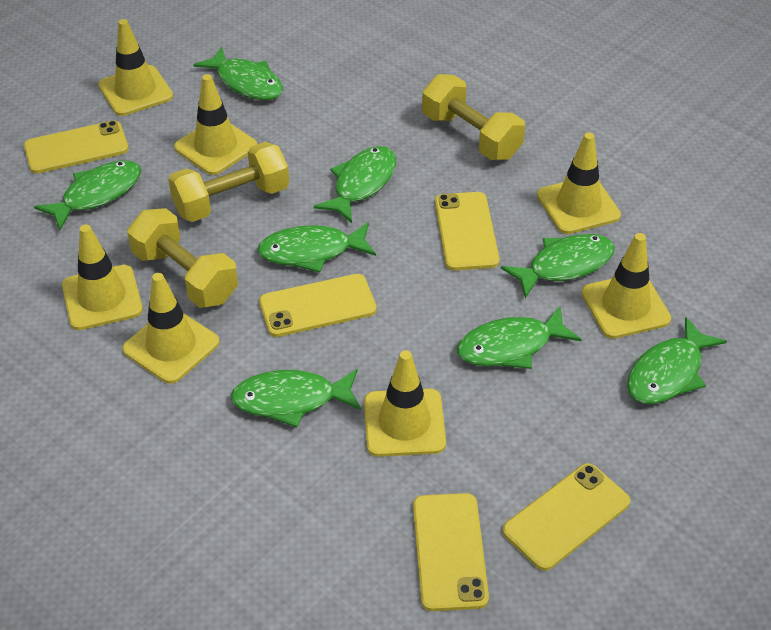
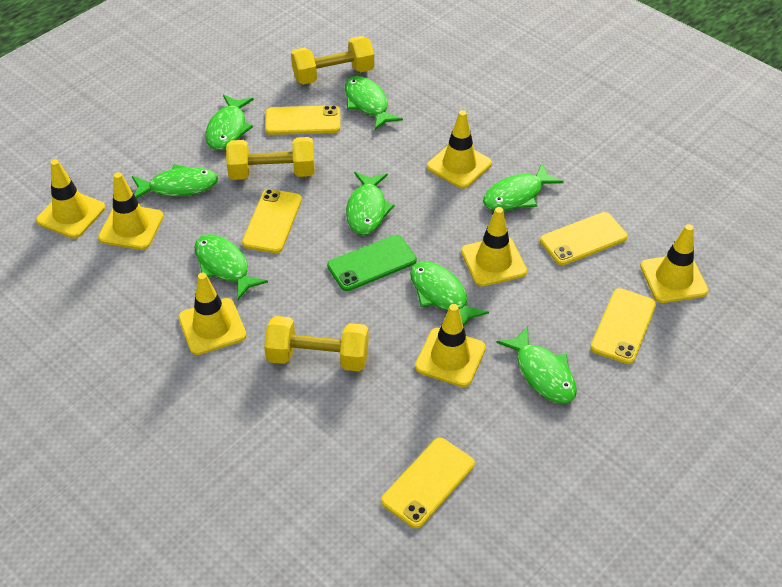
green phone: 0 -> 1

